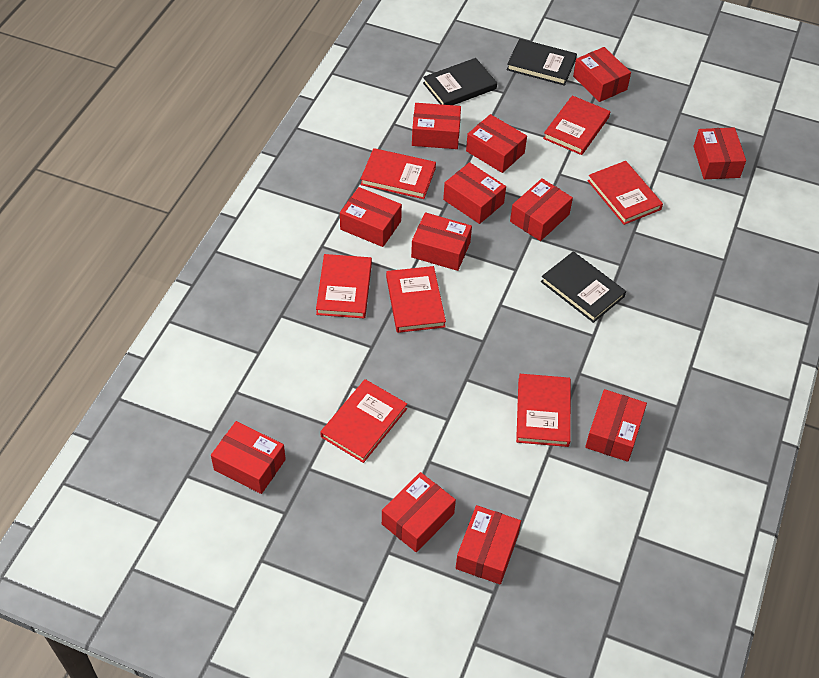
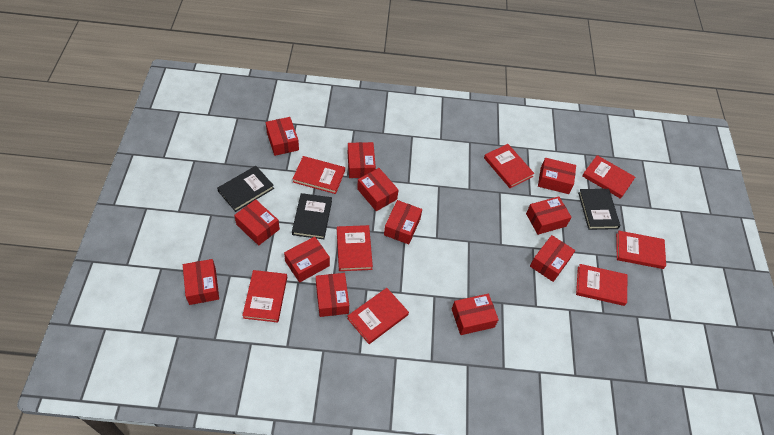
red book: 7 -> 8

